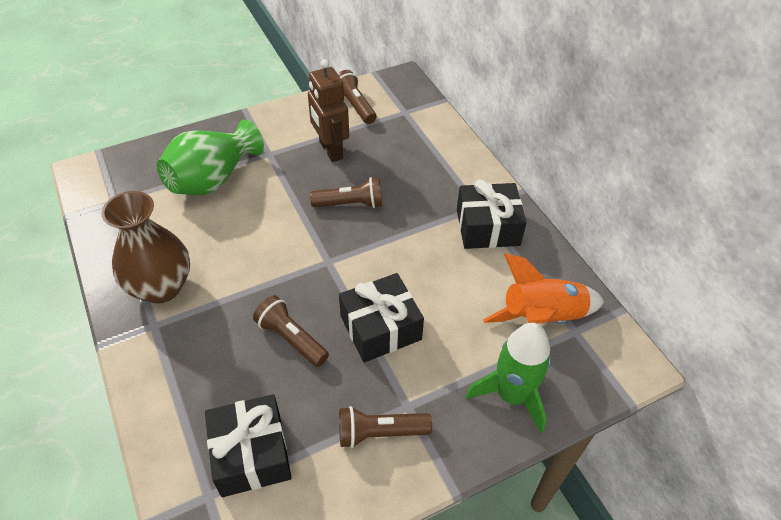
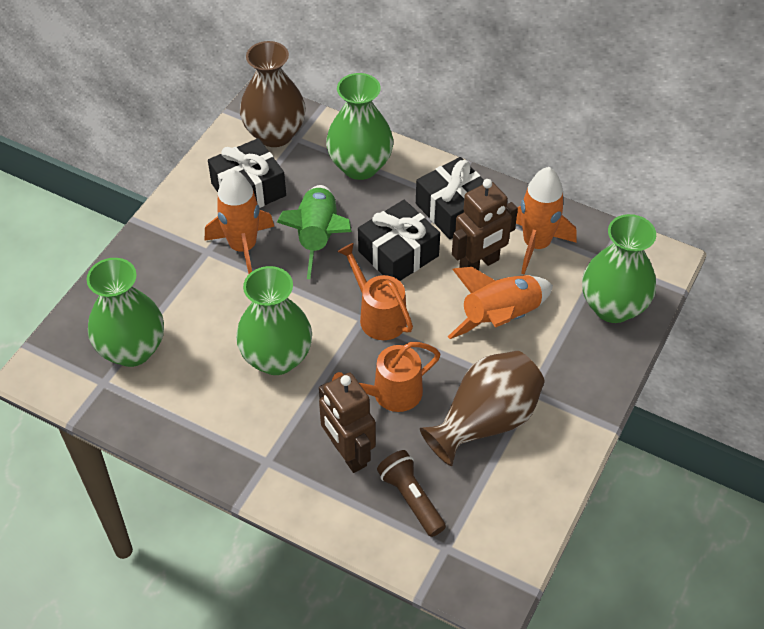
brown flashlight: 4 -> 1
brown robot: 1 -> 2
brown vase: 1 -> 2
green vase: 1 -> 4
orange rocket: 1 -> 3
orange watering can: 0 -> 2

